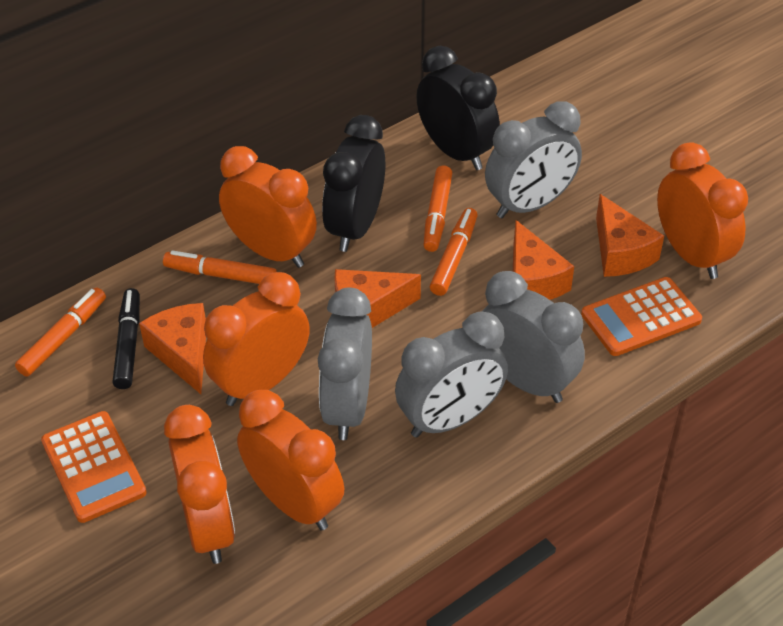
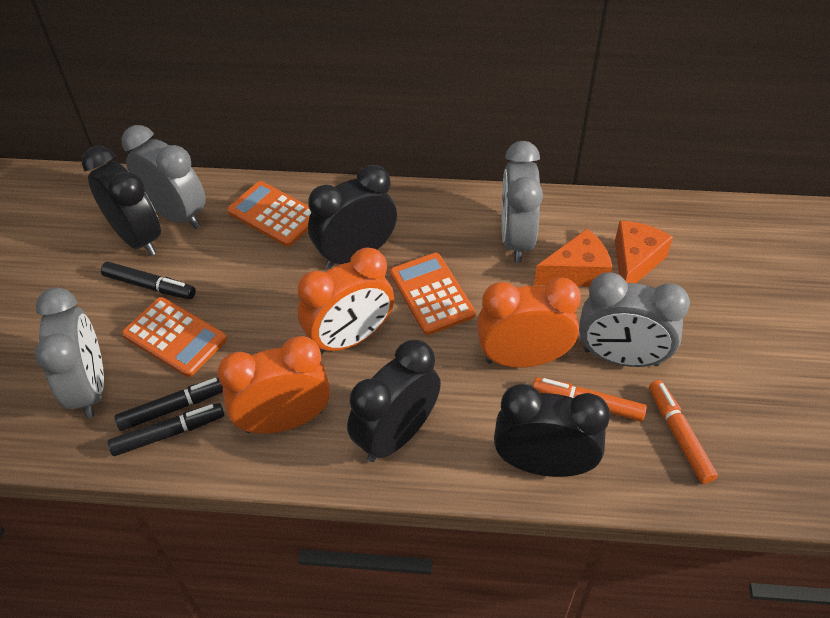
black clock: 2 -> 4
black marker: 1 -> 3
orange calculator: 2 -> 3
orange cheese: 4 -> 2
orange clock: 5 -> 3
orange marker: 4 -> 2

